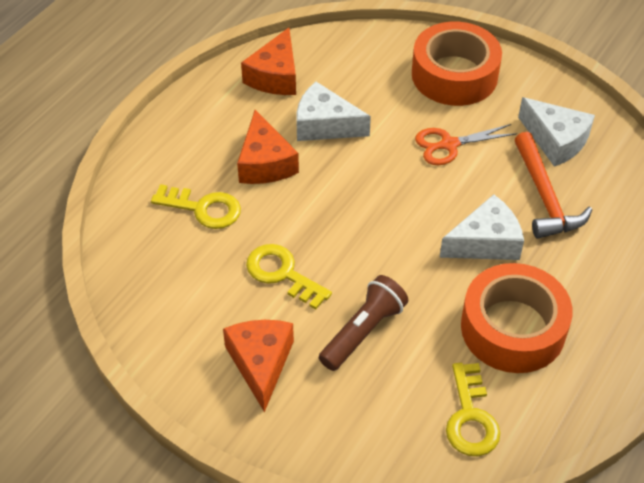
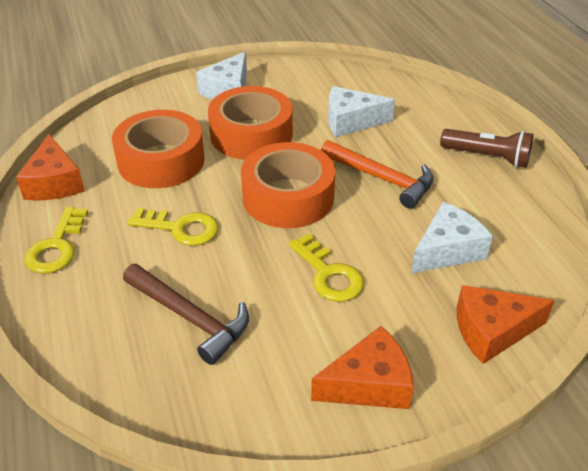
brown hammer: 0 -> 1
orange scissors: 1 -> 0
orange tape: 2 -> 3

